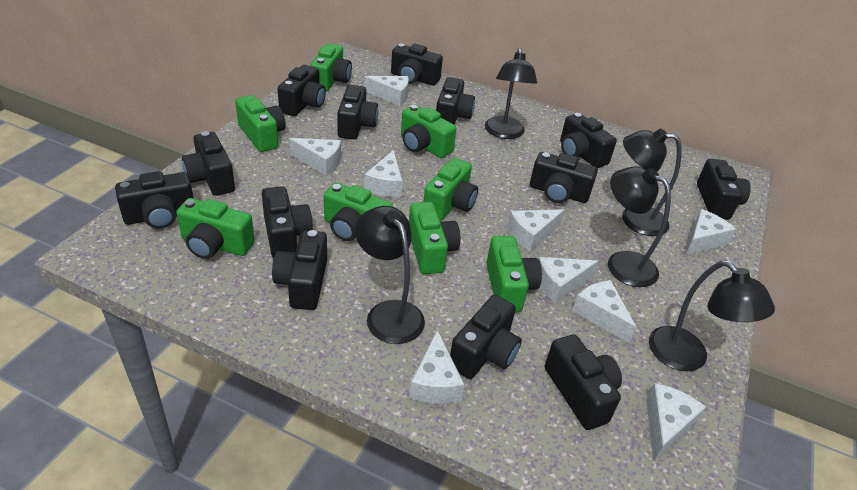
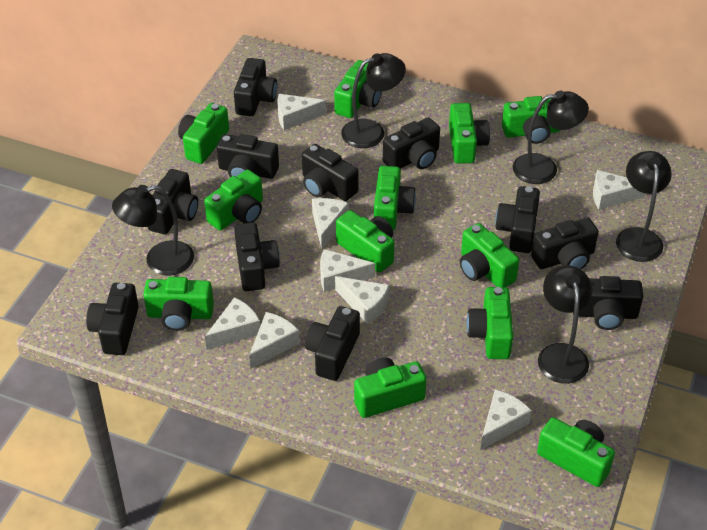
black camera: 13 -> 11
green camera: 8 -> 12
white cheese: 9 -> 8

